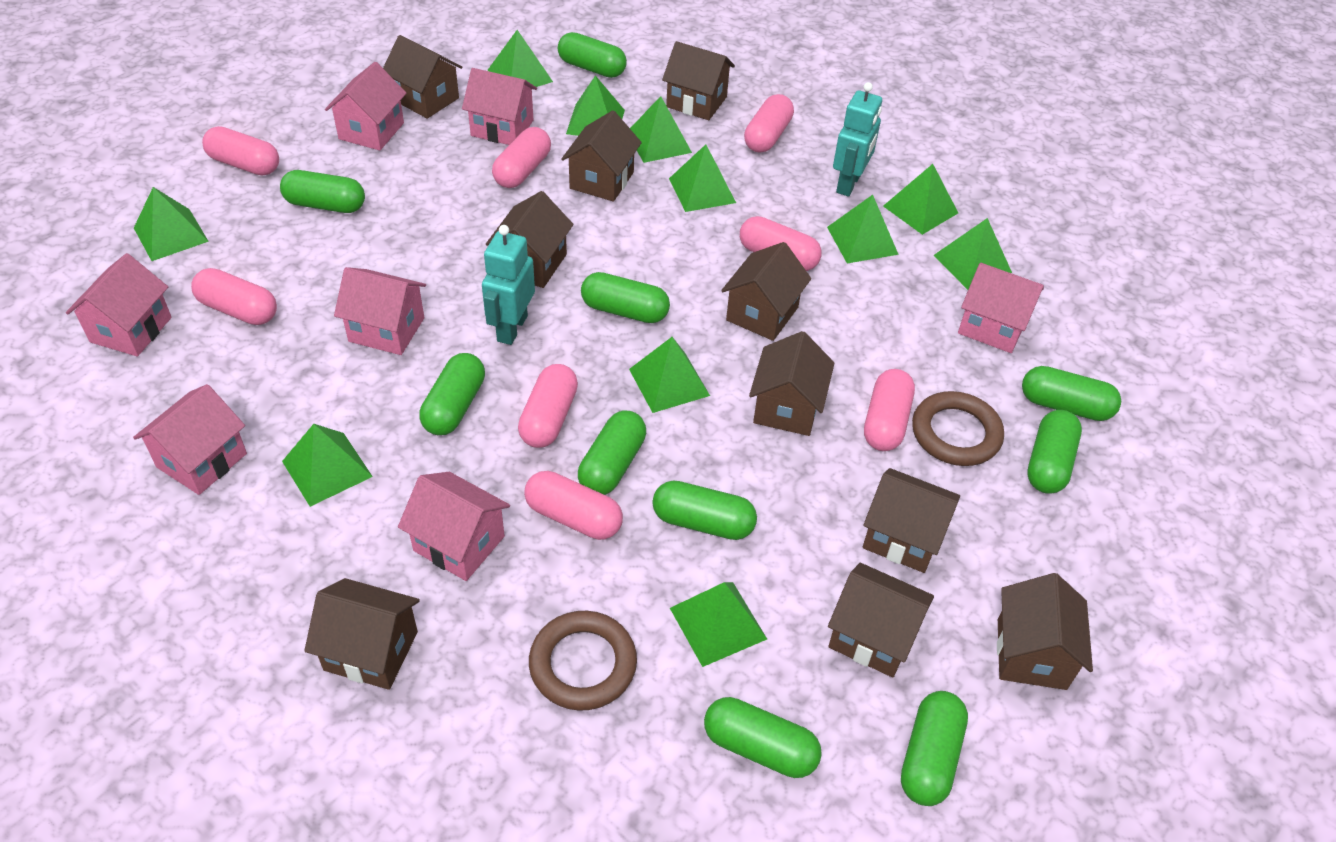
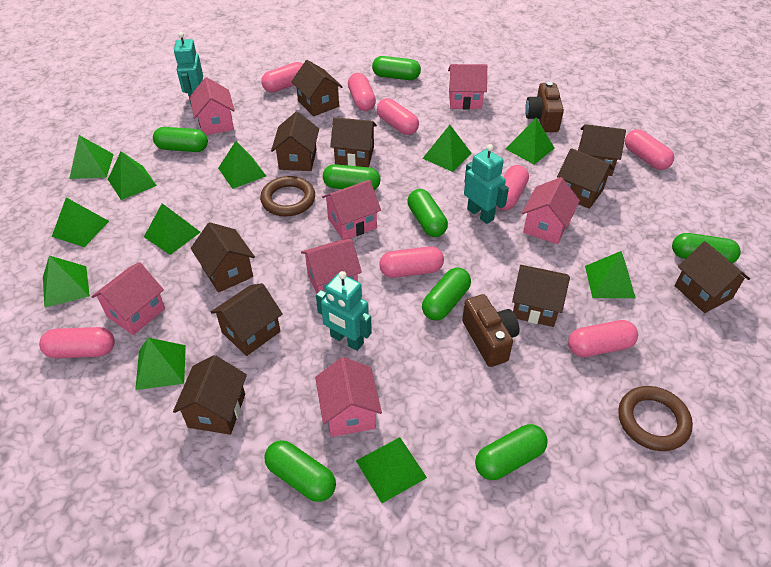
brown camera: 0 -> 2
green capsule: 10 -> 8
turquoise robot: 2 -> 3

